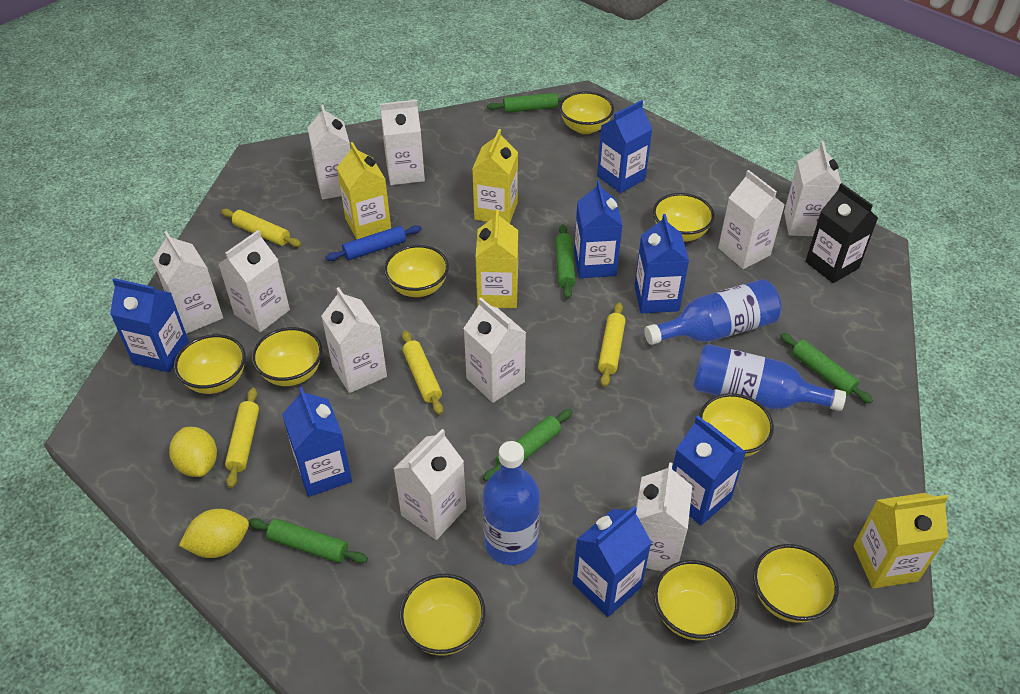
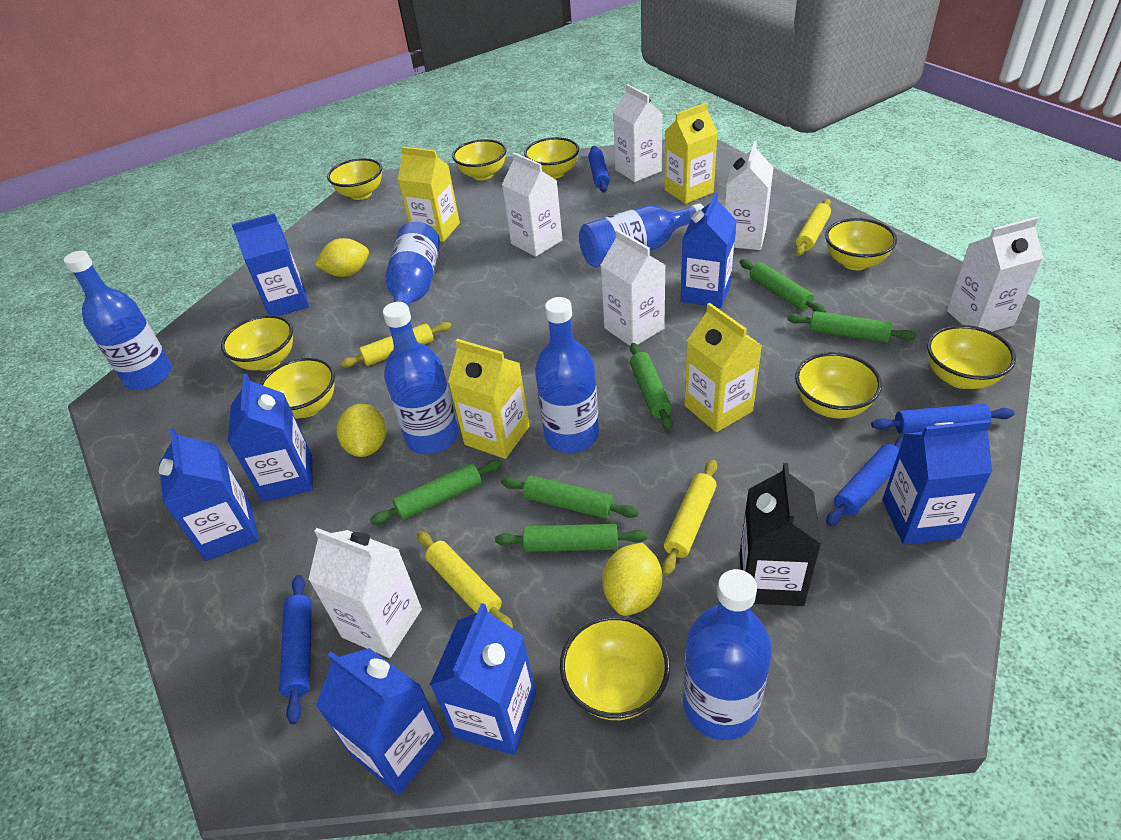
blue bottle: 3 -> 6
blue rolling pin: 1 -> 4
green rolling pin: 5 -> 6
white carton: 10 -> 6
yellow lemon: 2 -> 3

